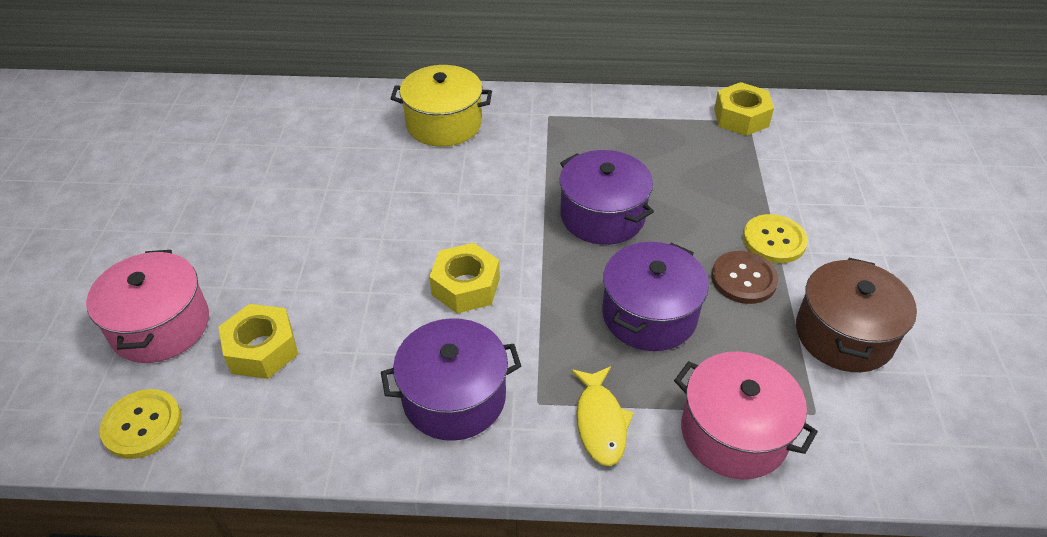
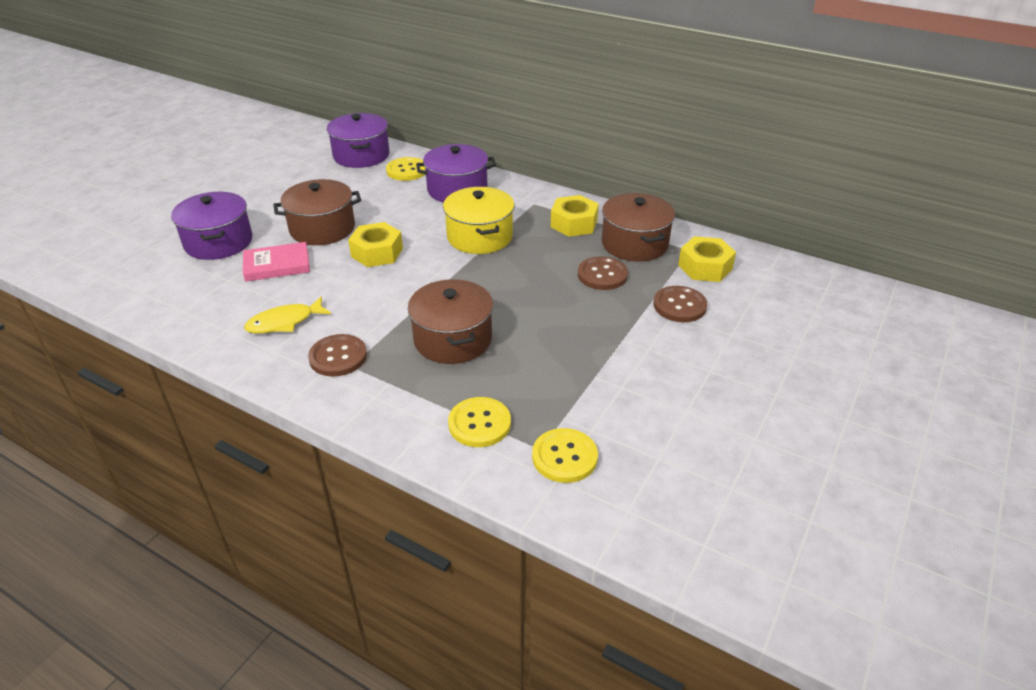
brown button: 1 -> 3
brown pot: 1 -> 3
pink book: 0 -> 1
pink pot: 2 -> 0
yellow button: 2 -> 3

